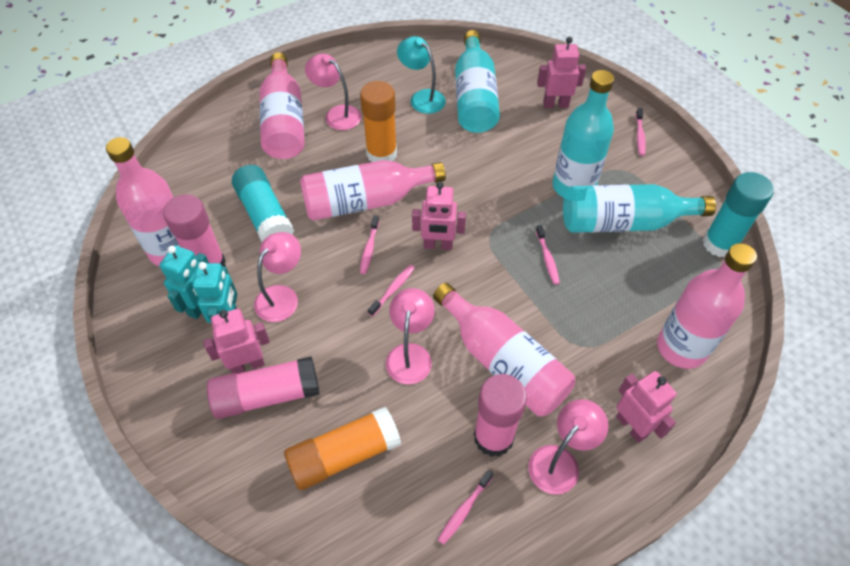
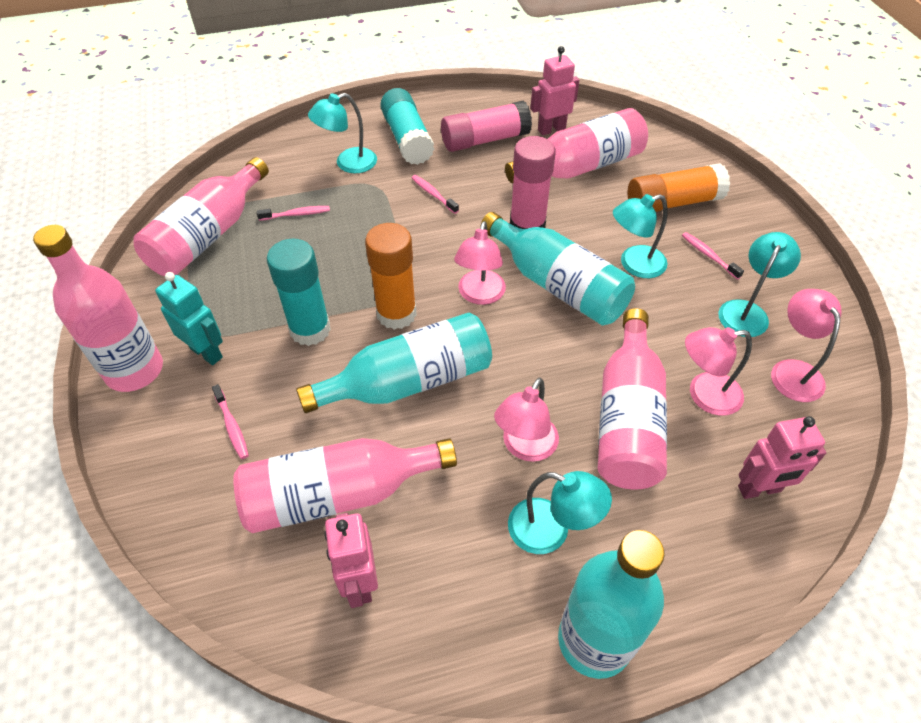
pink glue stick: 3 -> 2
pink robot: 4 -> 3
pink toothbrush: 5 -> 4
turquoise lamp: 1 -> 4
turquoise robot: 2 -> 1

